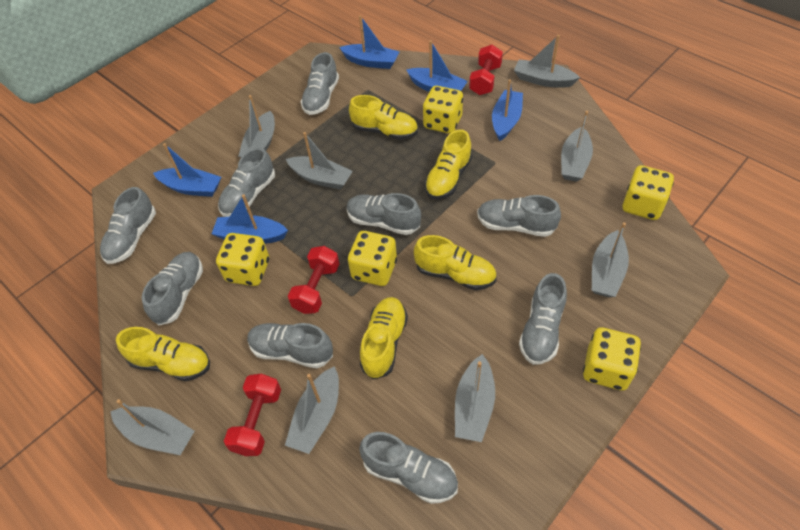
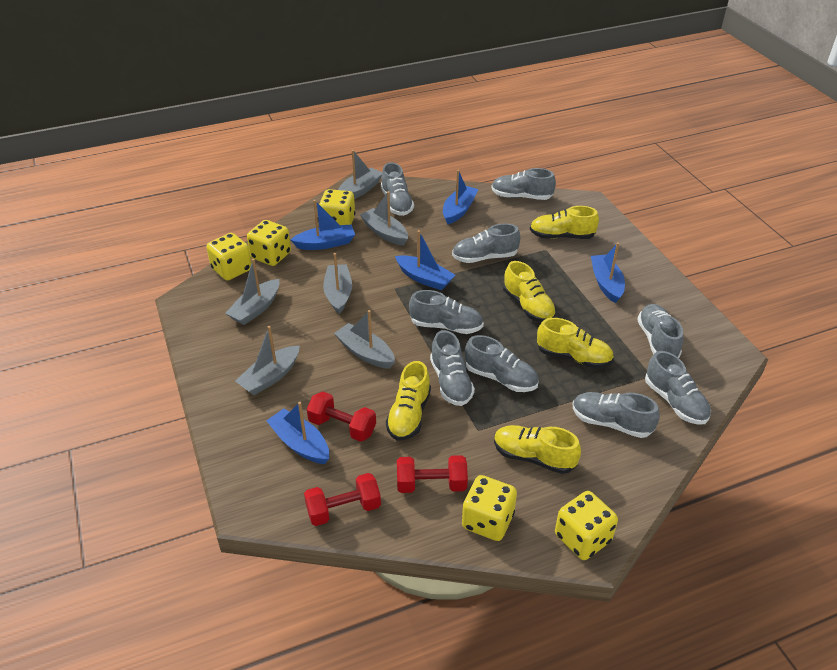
grey boat: 8 -> 6

